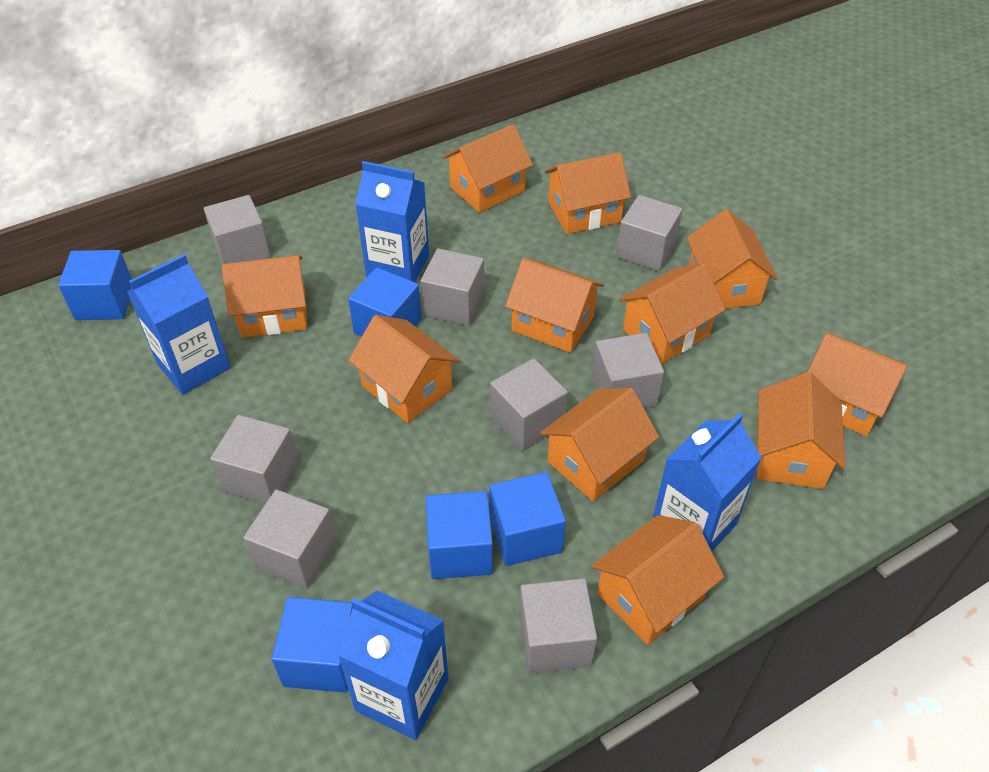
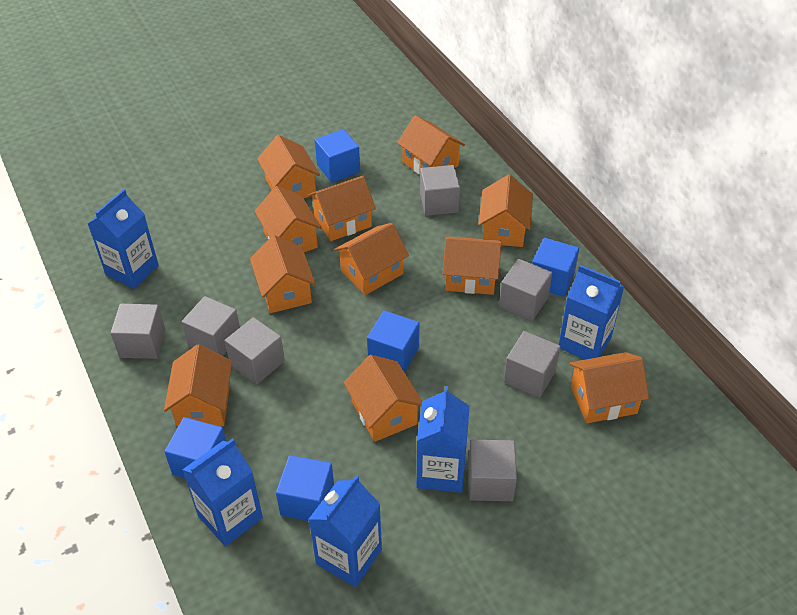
blue carton: 4 -> 5
grey cube: 8 -> 7

